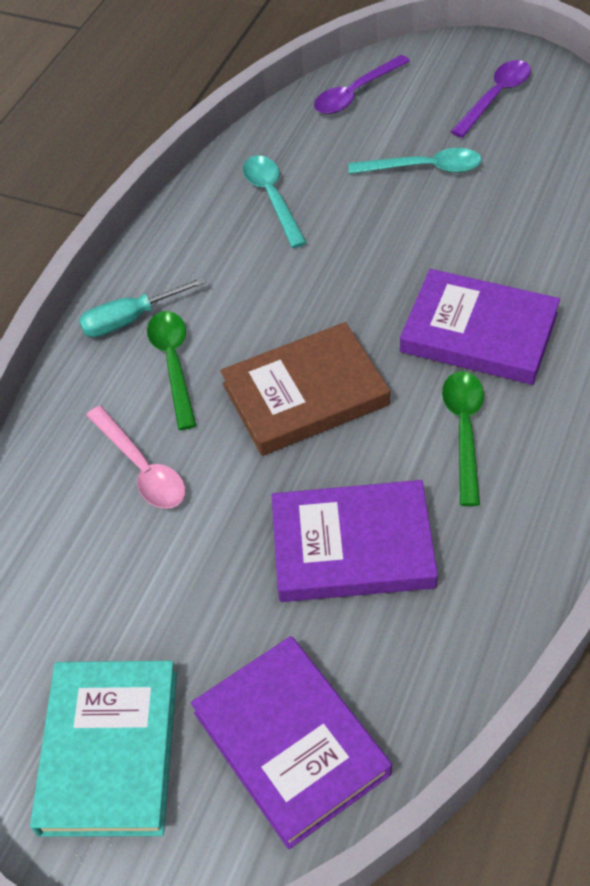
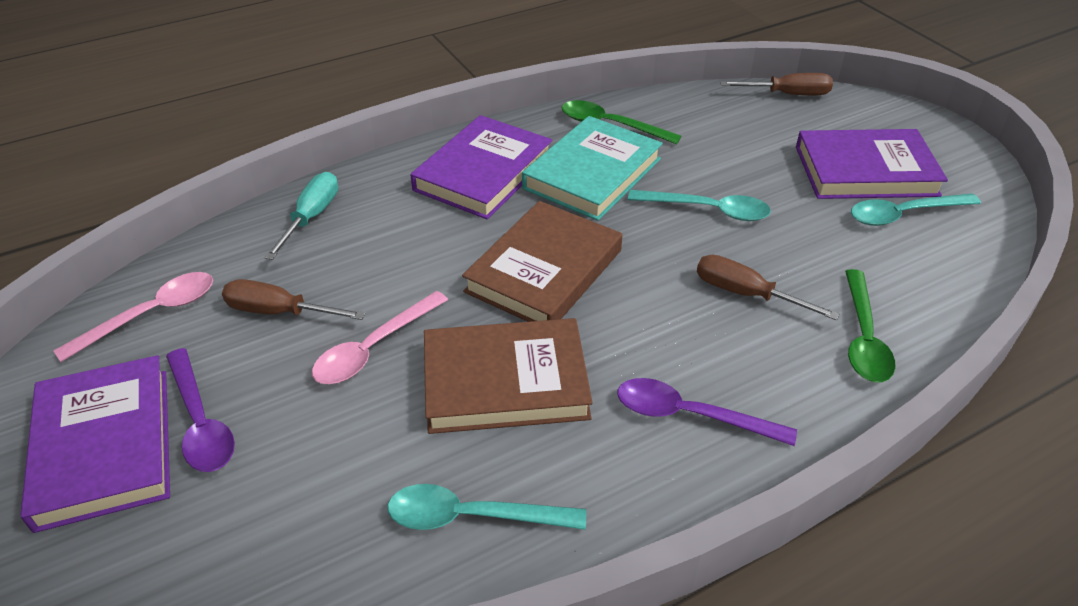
brown book: 1 -> 2
brown screwdriver: 0 -> 3
pink spoon: 1 -> 2
turquoise spoon: 2 -> 3

